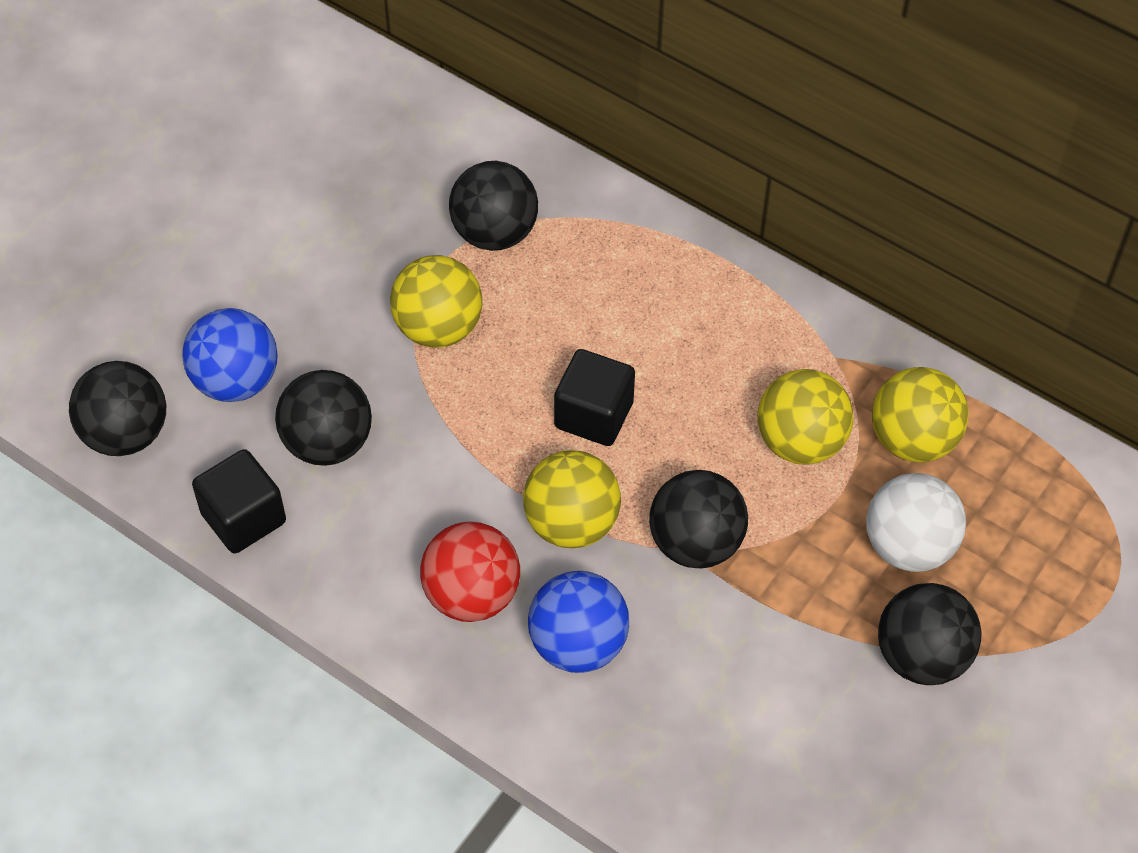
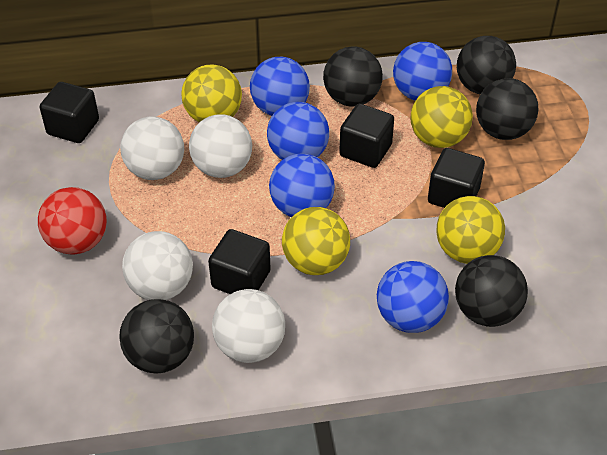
black cube: 2 -> 4
blue ball: 2 -> 5
white ball: 1 -> 4

